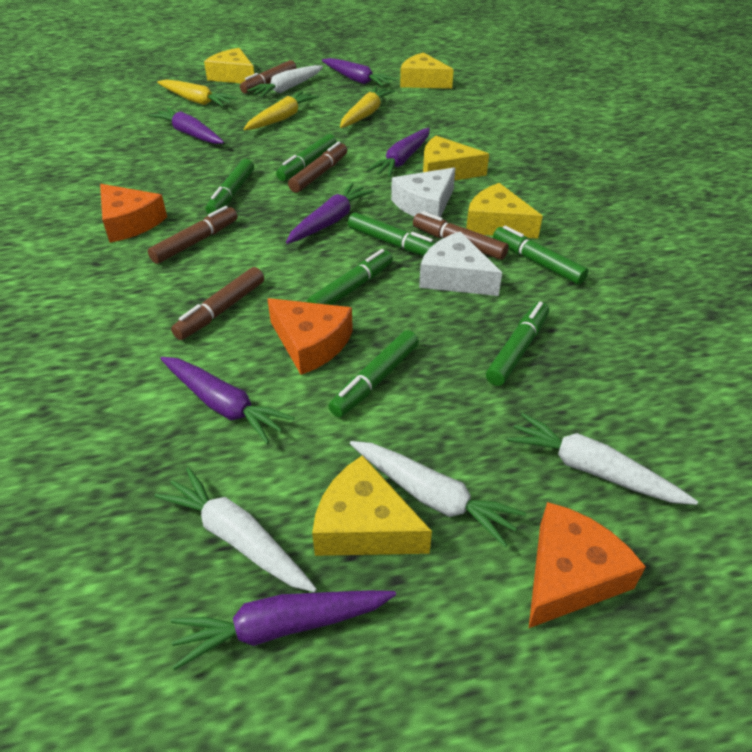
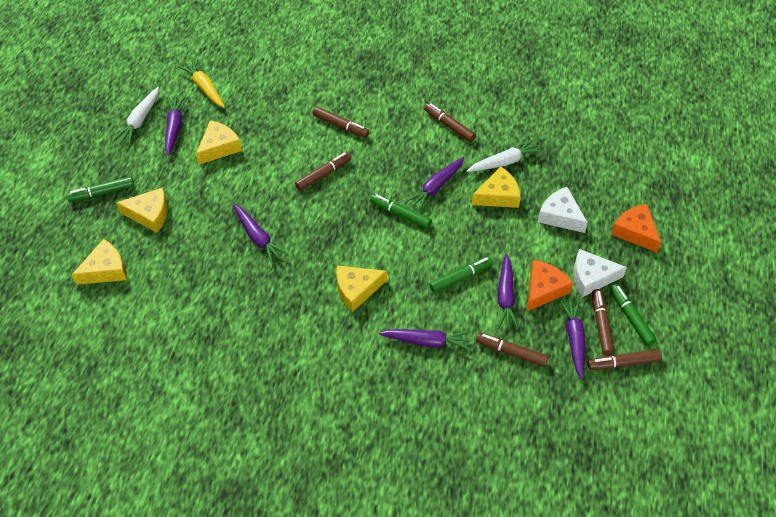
brown marker: 5 -> 6
green marker: 7 -> 4
orange cheese: 3 -> 2
white carrot: 4 -> 2
yellow carrot: 3 -> 1

